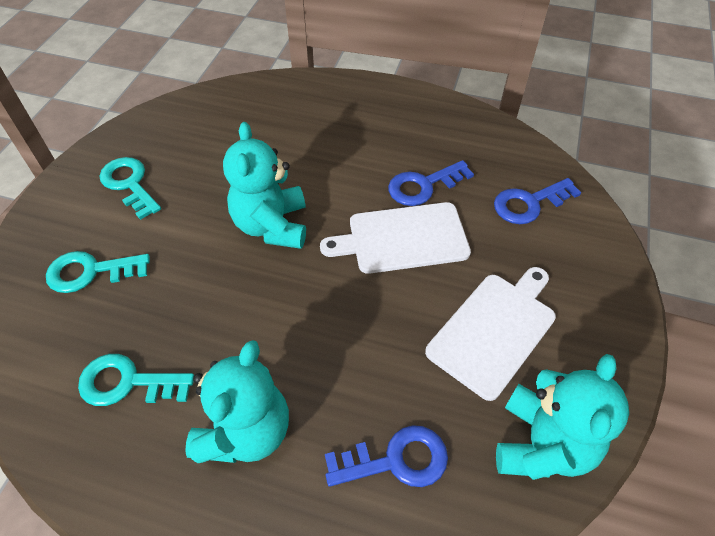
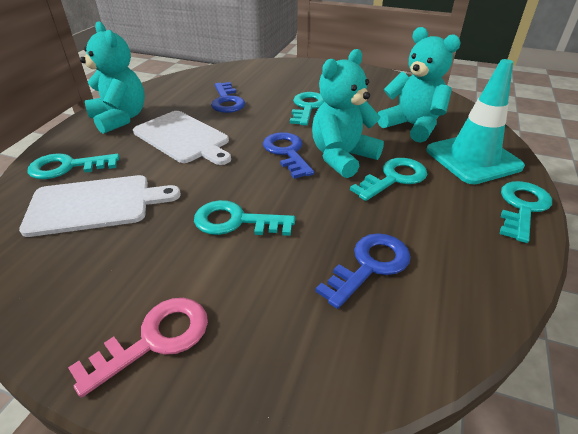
pink key: 0 -> 1
turquoise key: 3 -> 5
turquoise traffic cone: 0 -> 1

